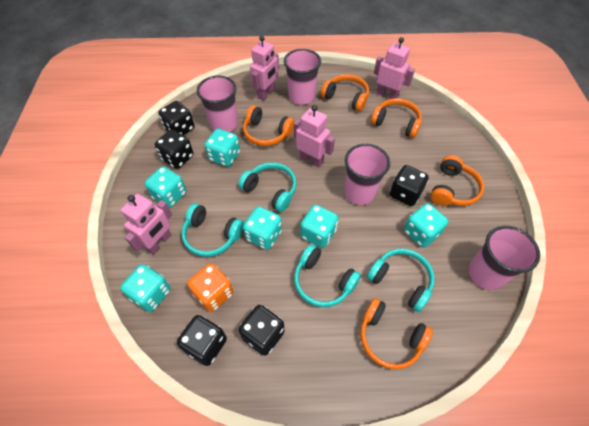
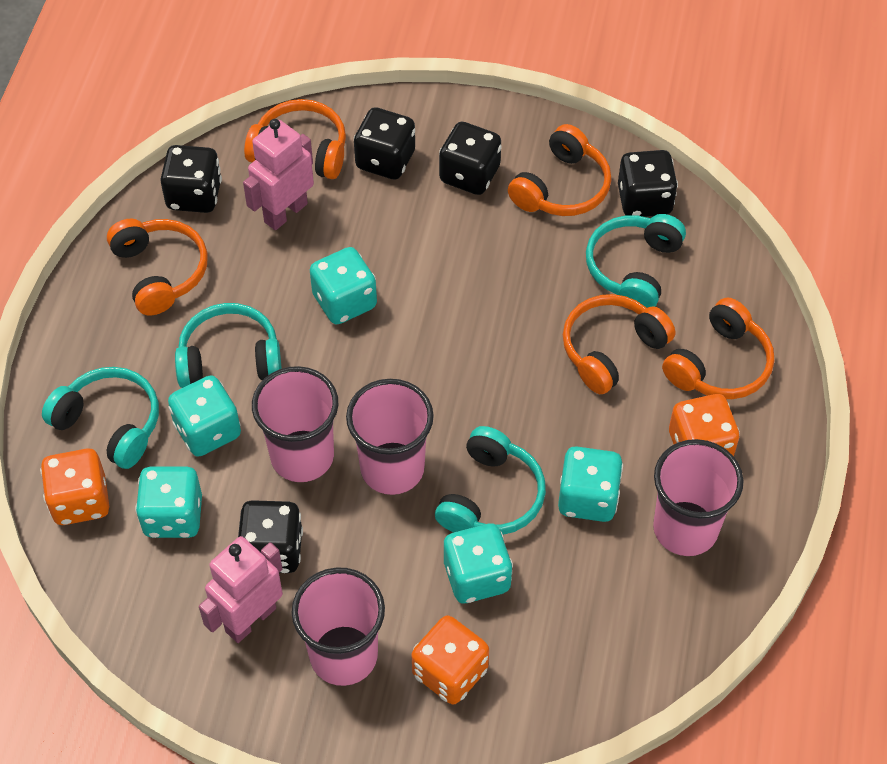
orange dice: 1 -> 3
pink robot: 4 -> 2
turquoise dice: 6 -> 5

